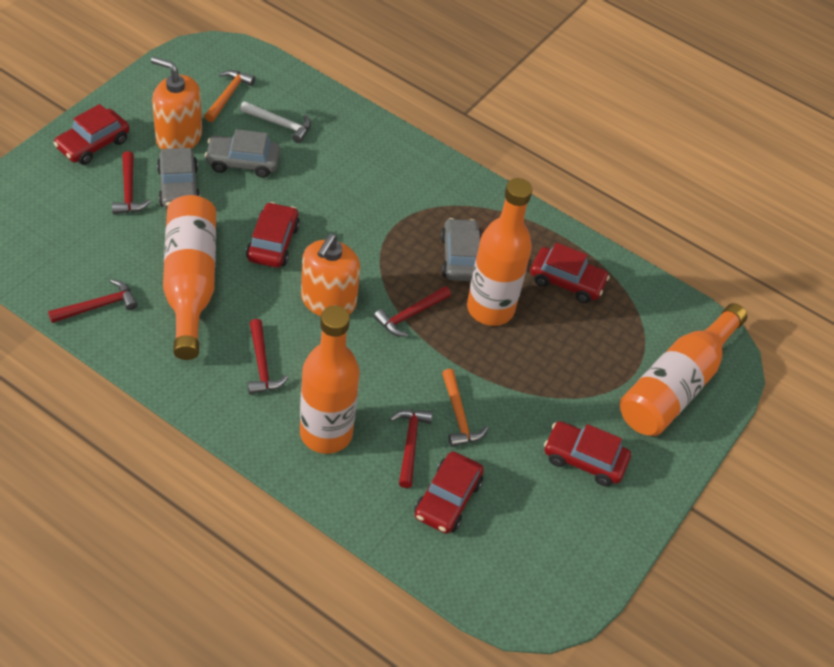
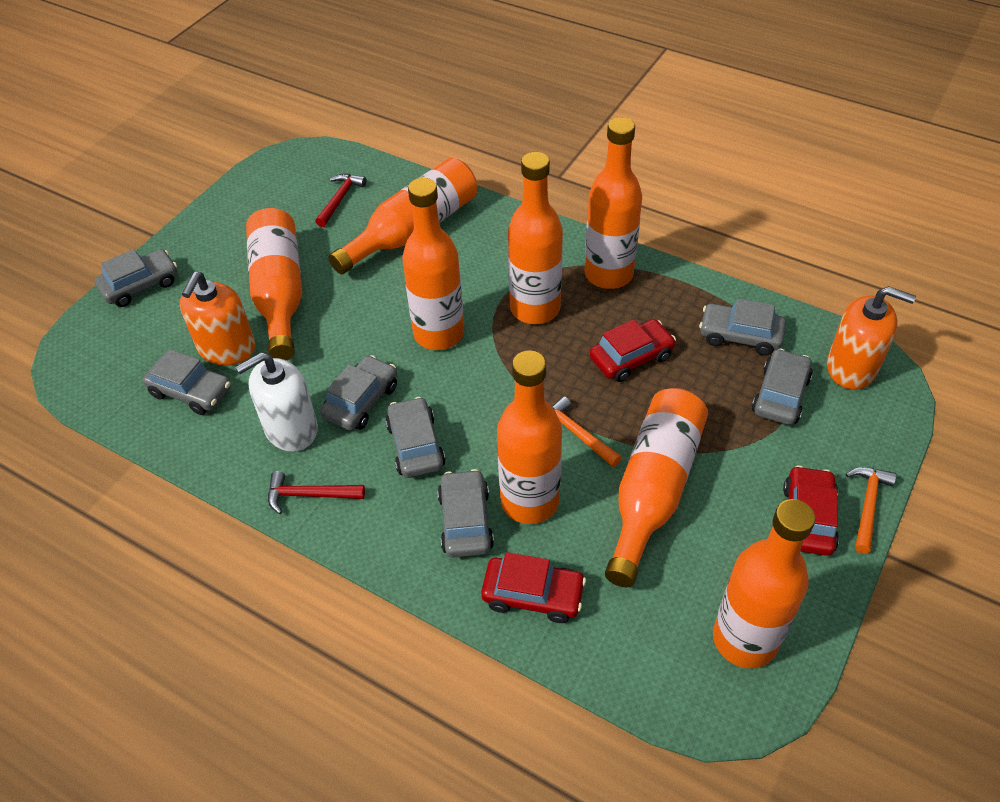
grey car: 3 -> 7
orange bottle: 4 -> 8
red car: 5 -> 3
red hammer: 5 -> 2
white hammer: 1 -> 0
white soap dispenser: 0 -> 1

